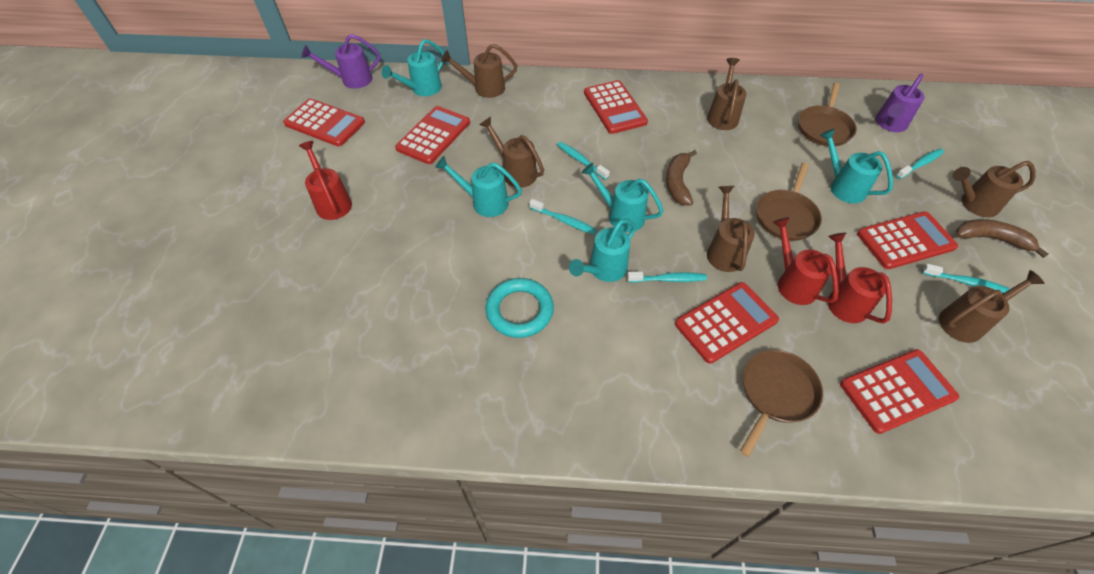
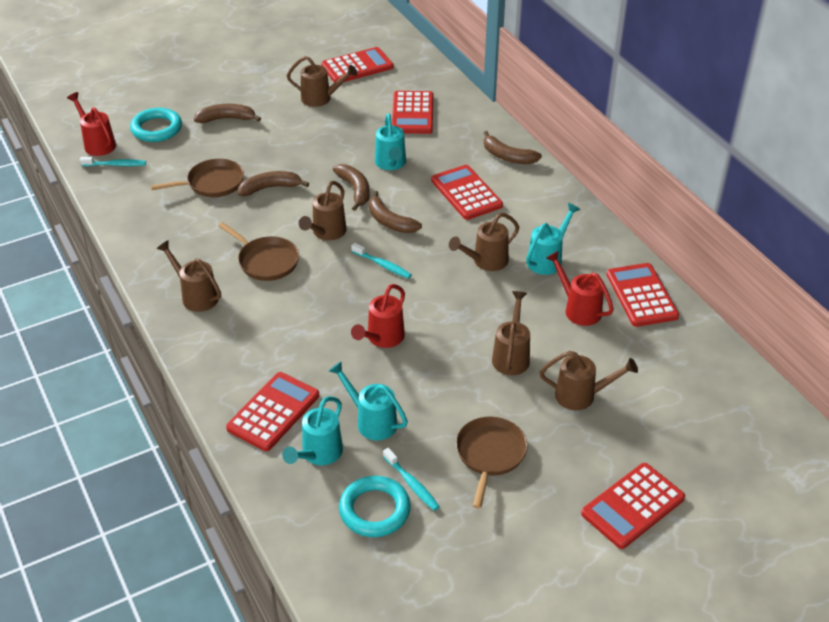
brown banana: 2 -> 5
purple watering can: 2 -> 0
turquoise ring: 1 -> 2
turquoise toothbrush: 5 -> 3
turquoise watering can: 5 -> 4

